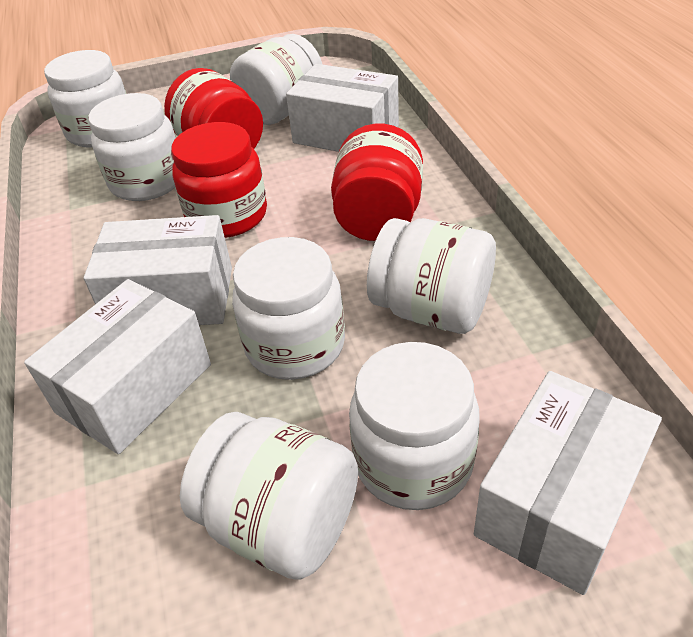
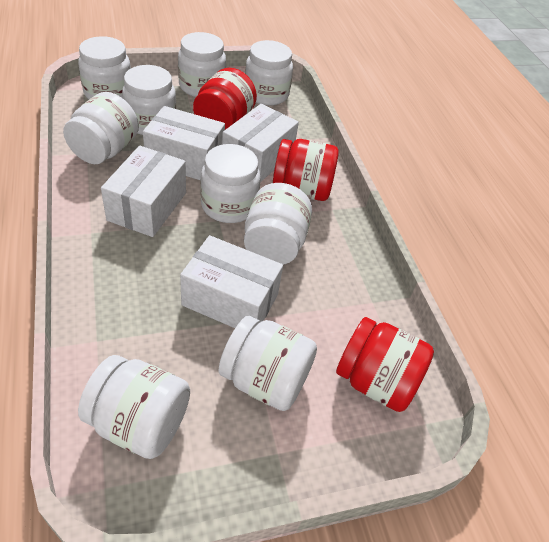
white jar: 7 -> 9

